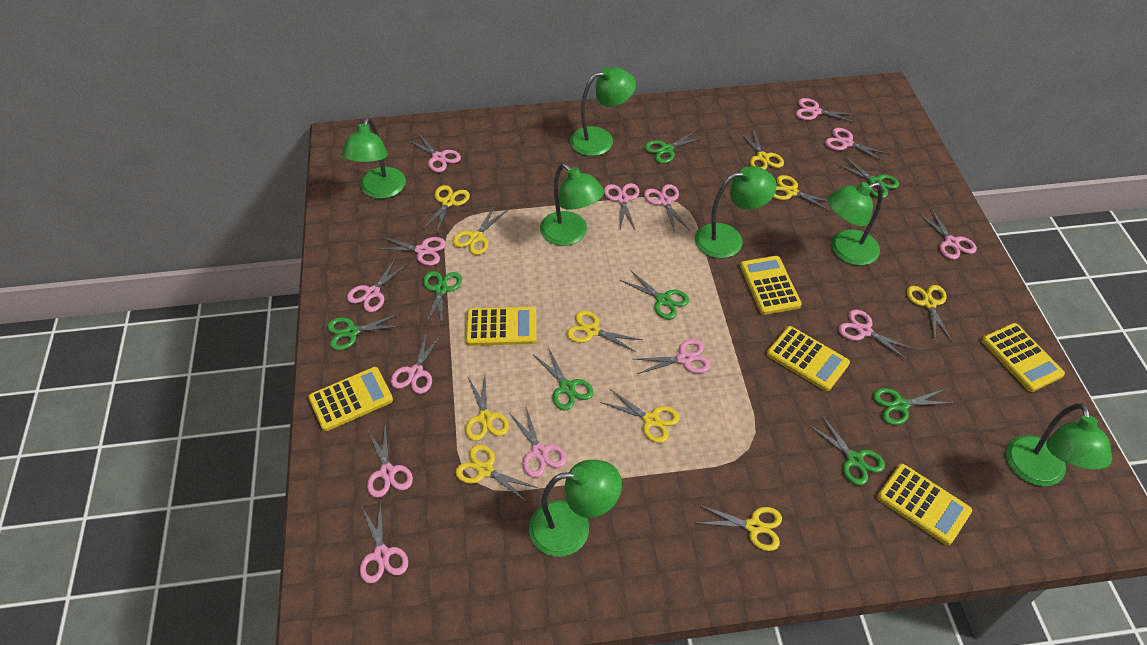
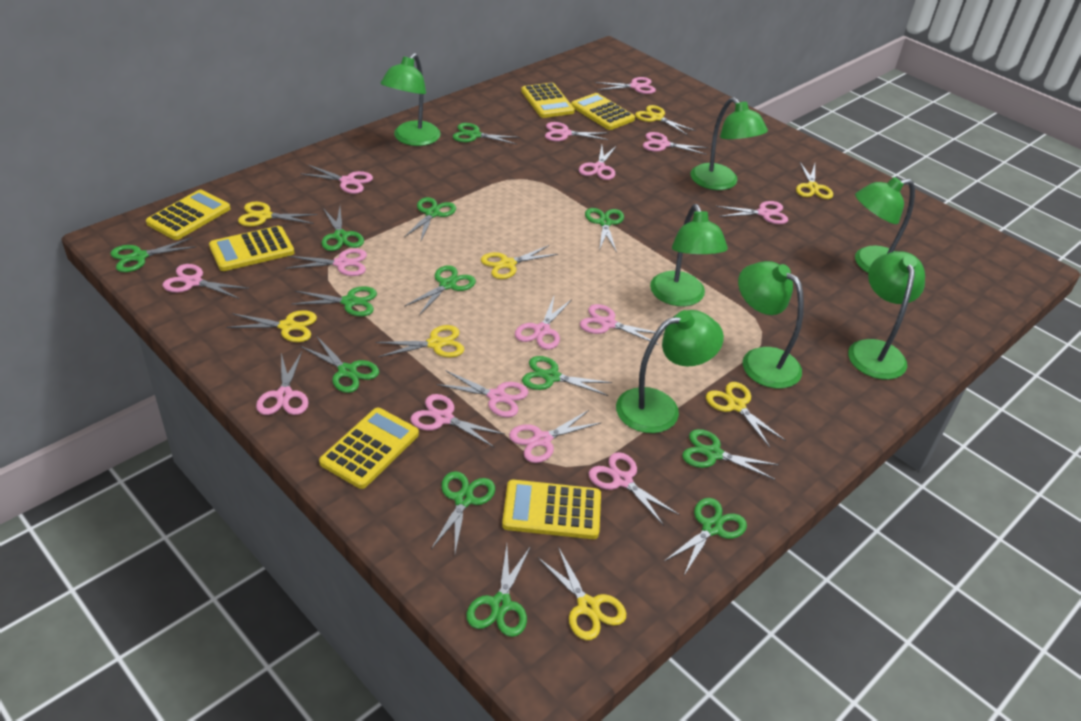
green scissors: 8 -> 13
pink scissors: 14 -> 15
yellow scissors: 10 -> 8

